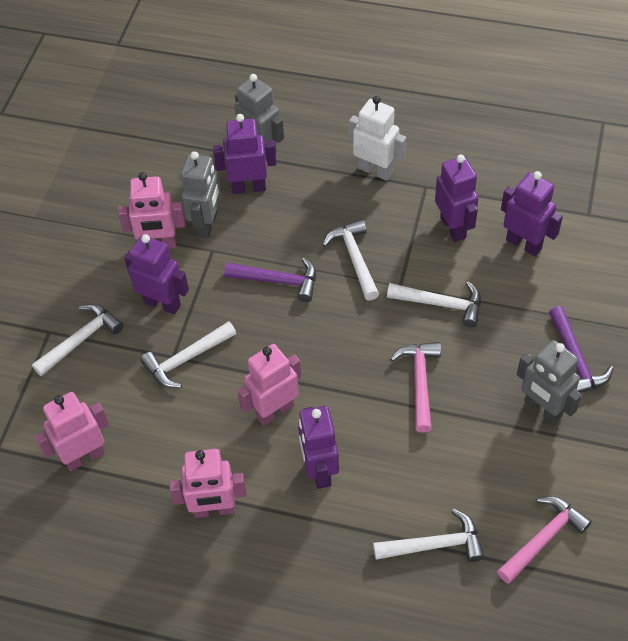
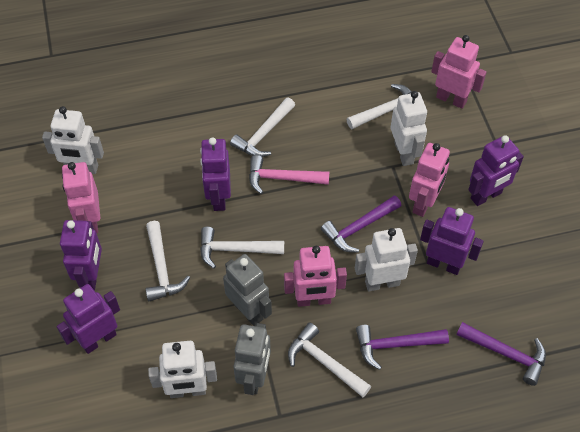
grey robot: 3 -> 2
pink hammer: 2 -> 1
purple hammer: 2 -> 3
white robot: 1 -> 4

